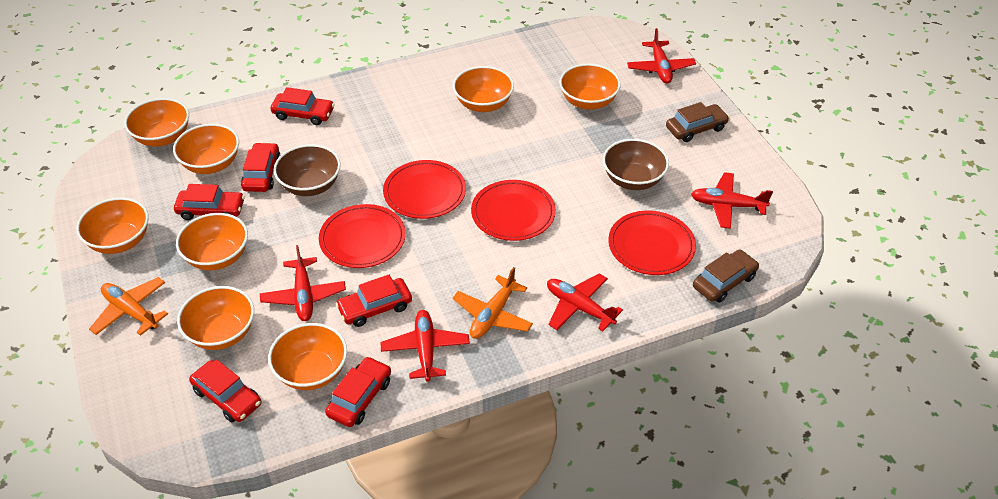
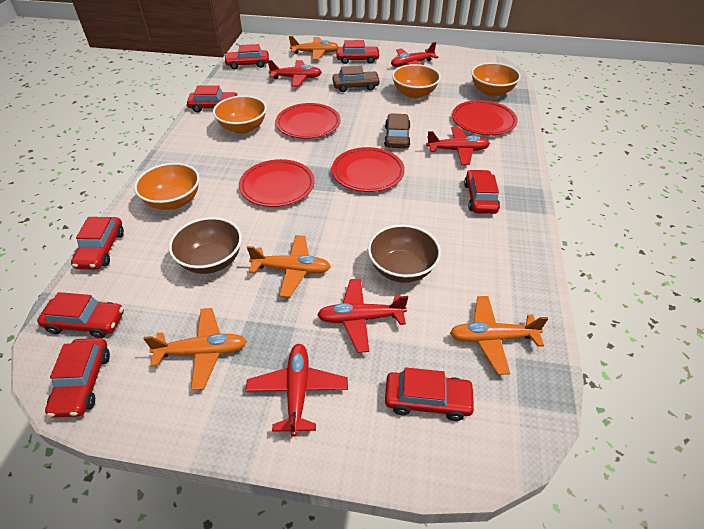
orange bowl: 8 -> 4
orange plane: 2 -> 4
red car: 6 -> 8

